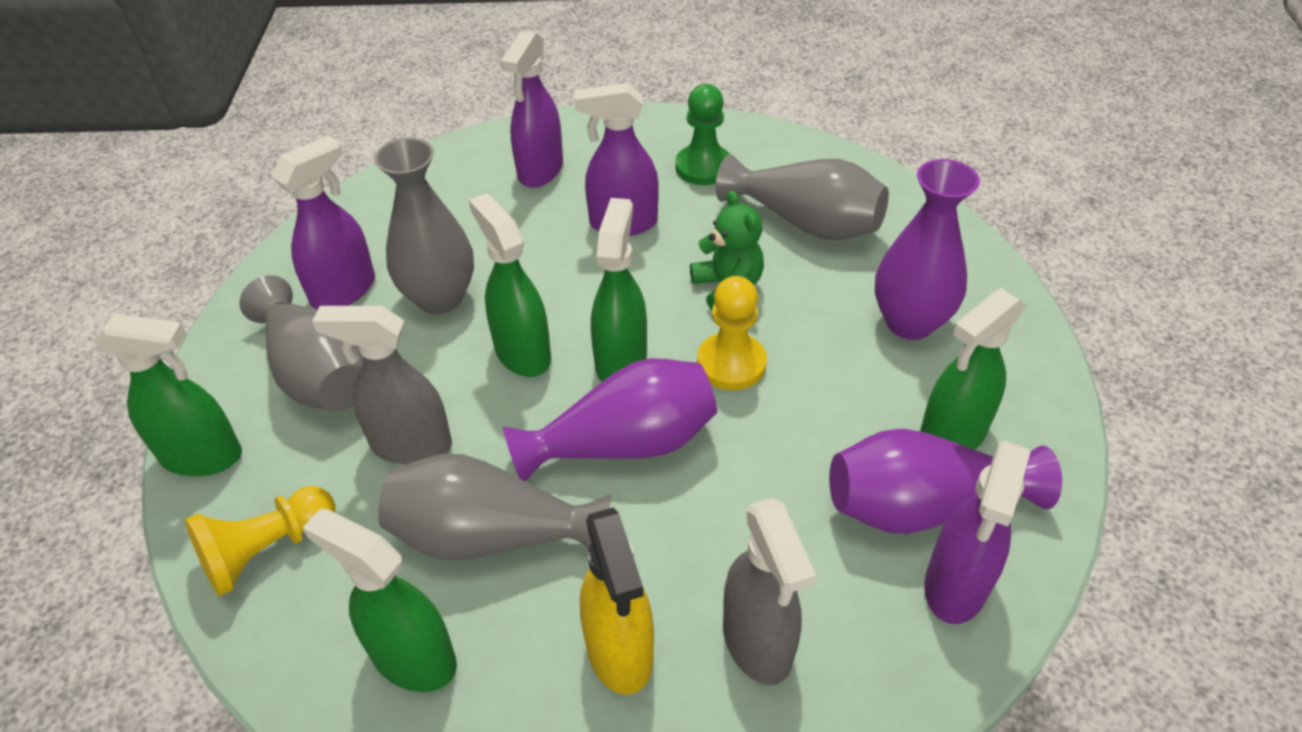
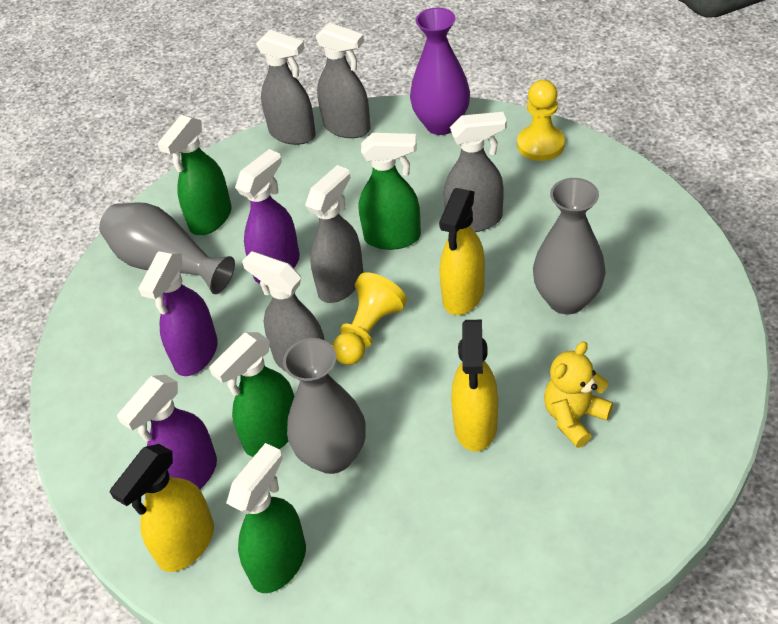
green pawn: 1 -> 0
green spray bottle: 5 -> 4
green teddy bear: 1 -> 0
grey spray bottle: 2 -> 5
grey vase: 4 -> 3
purple spray bottle: 4 -> 3
purple vase: 3 -> 1
yellow spray bottle: 1 -> 3
yellow teddy bear: 0 -> 1

